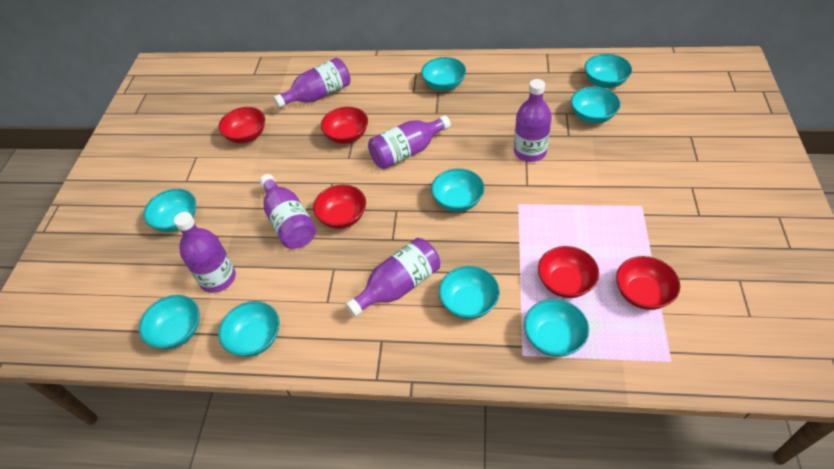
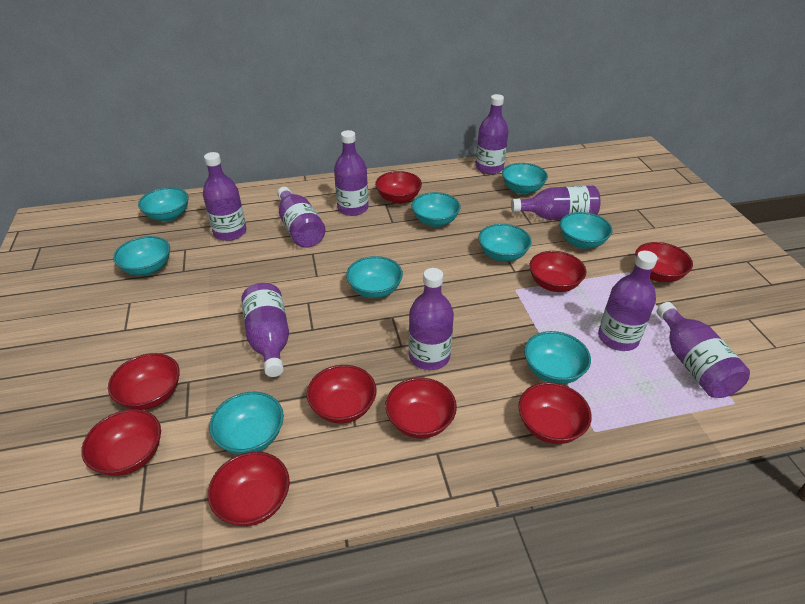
purple bottle: 6 -> 9
red bowl: 5 -> 9

